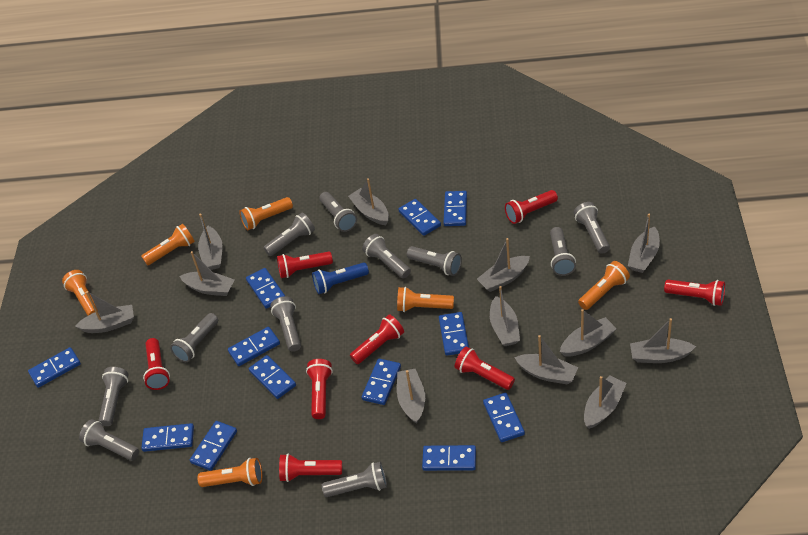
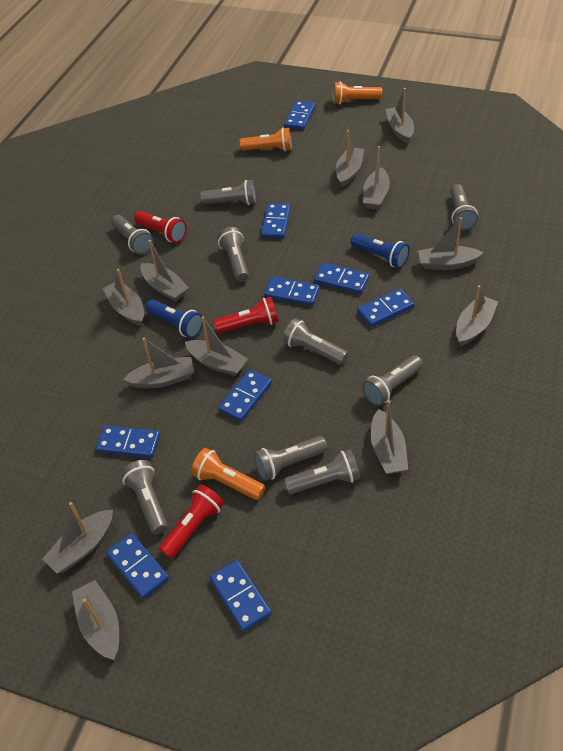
blue domino: 12 -> 9
blue flashlight: 1 -> 2
grey flashlight: 11 -> 9
orange flashlight: 6 -> 3
red flashlight: 8 -> 3

